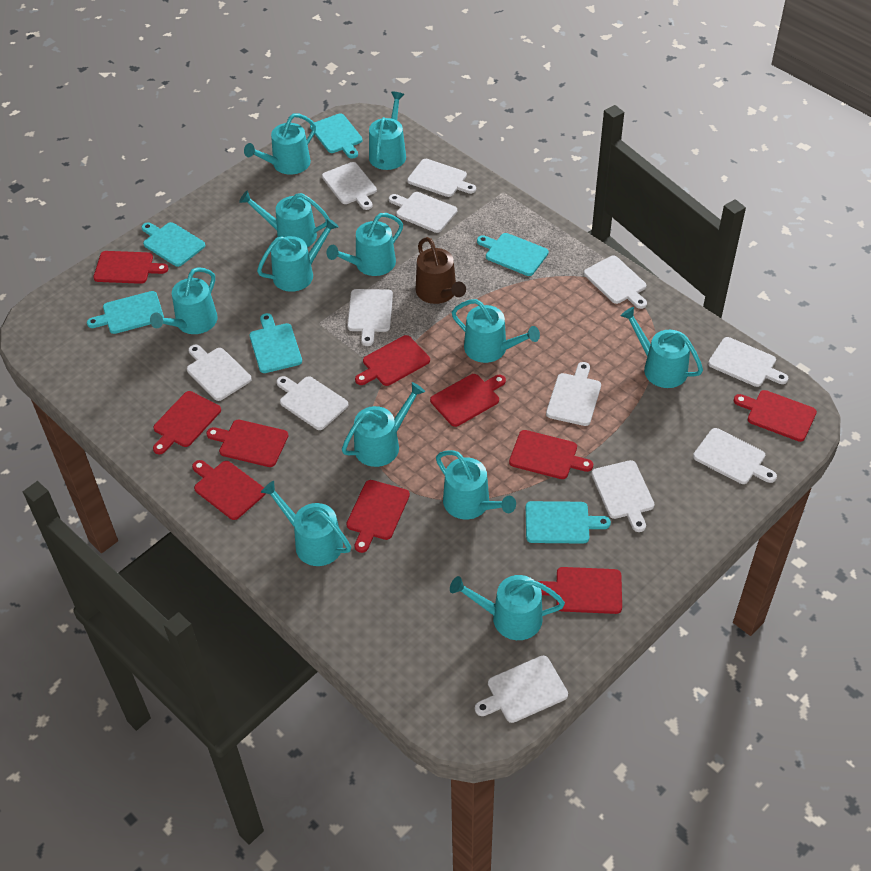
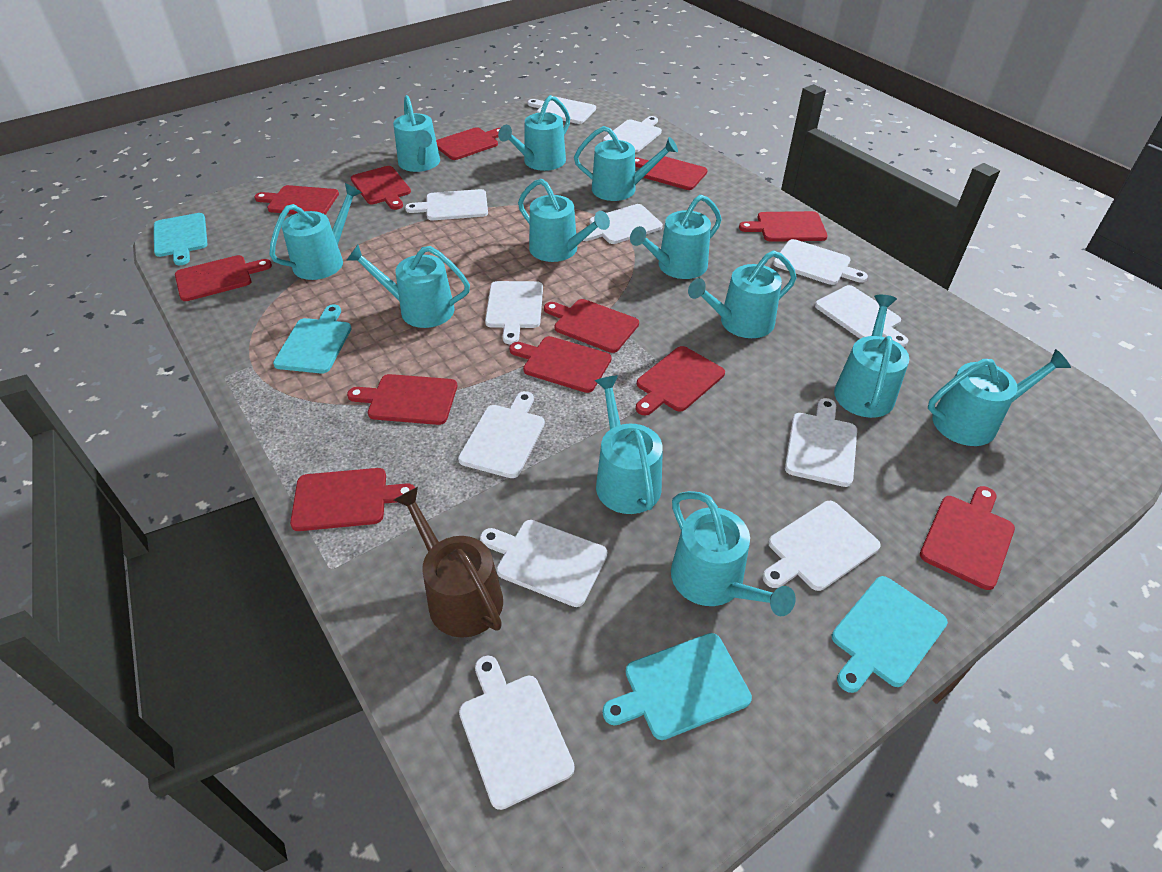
red cutting board: 10 -> 12
turquoise cutting board: 6 -> 4

